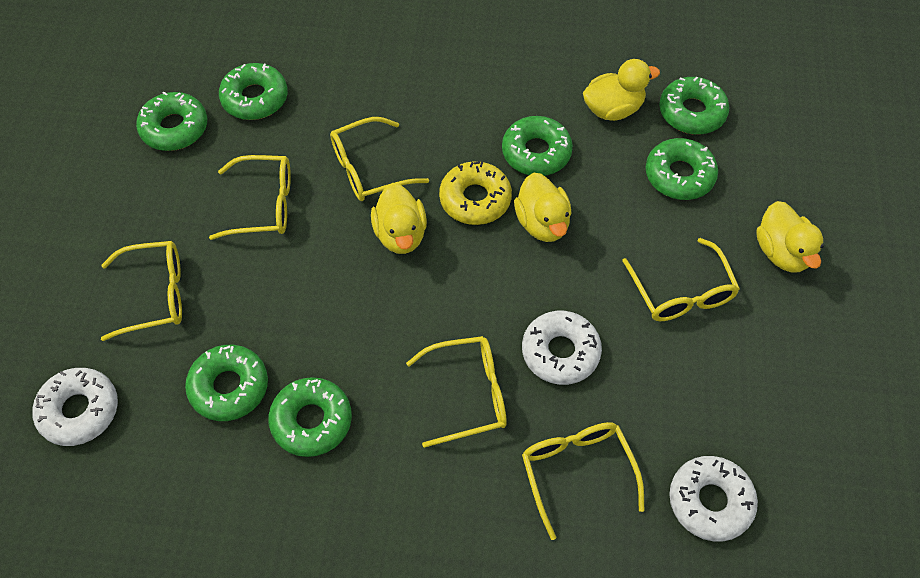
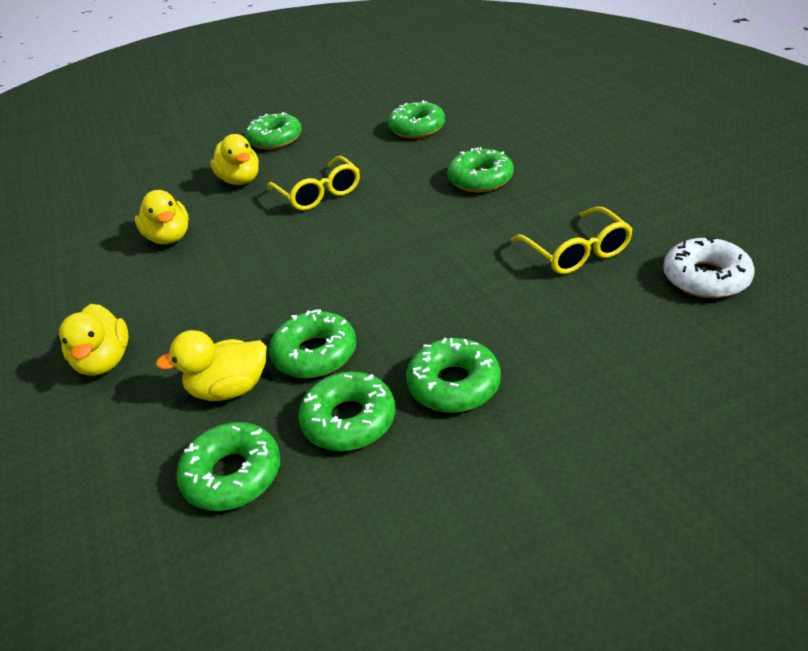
white donut: 3 -> 1
yellow donut: 1 -> 0
yellow glasses: 6 -> 2

